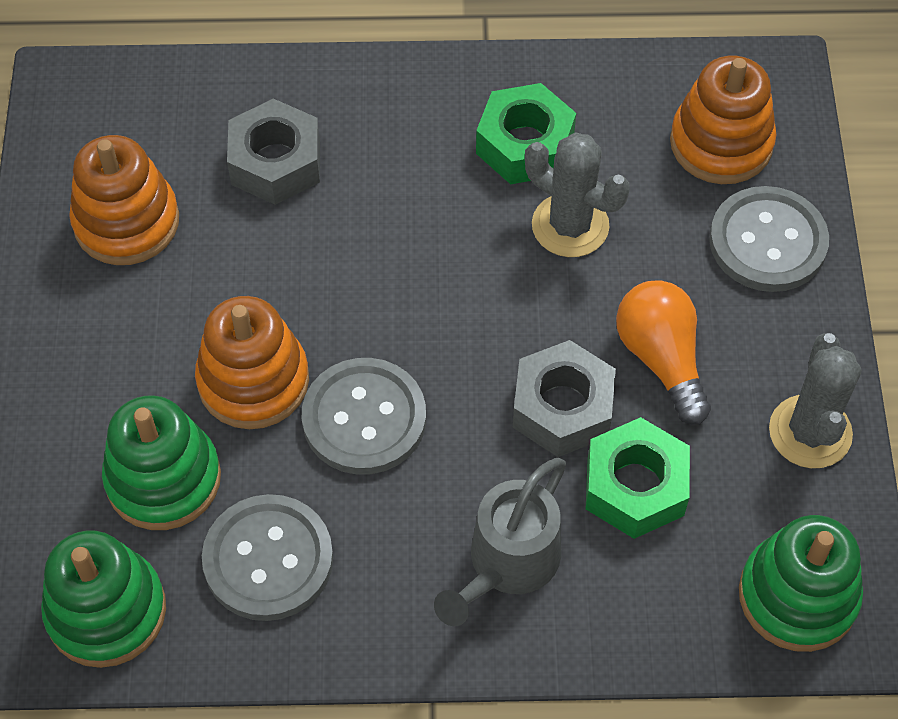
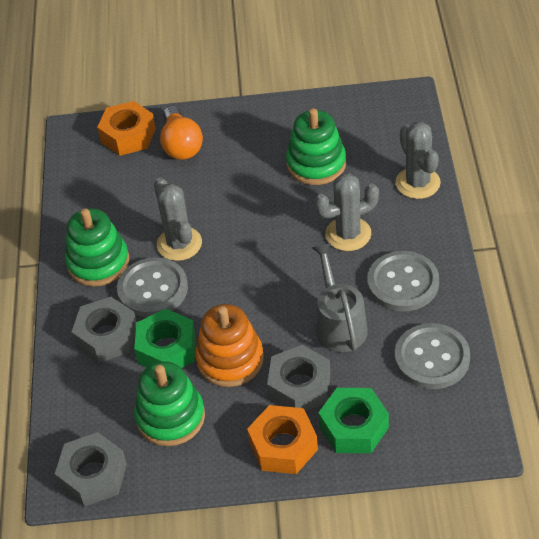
grey cactus: 2 -> 3
grey nut: 2 -> 3
orange nut: 0 -> 2
orange stacking toy: 3 -> 1

